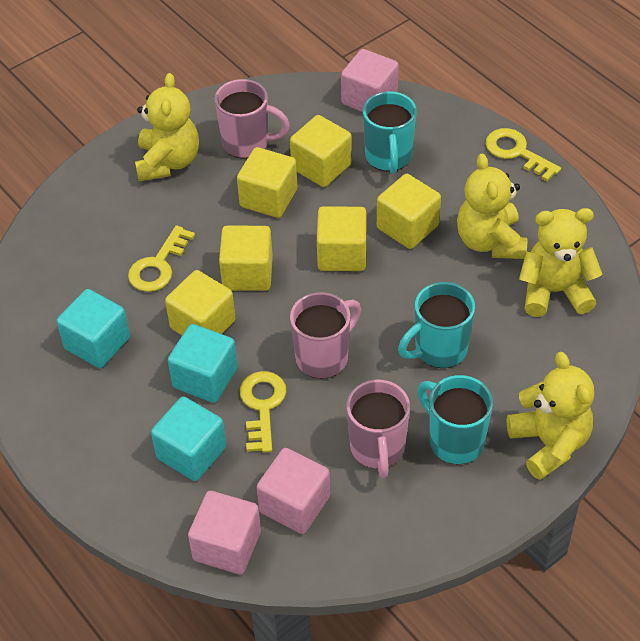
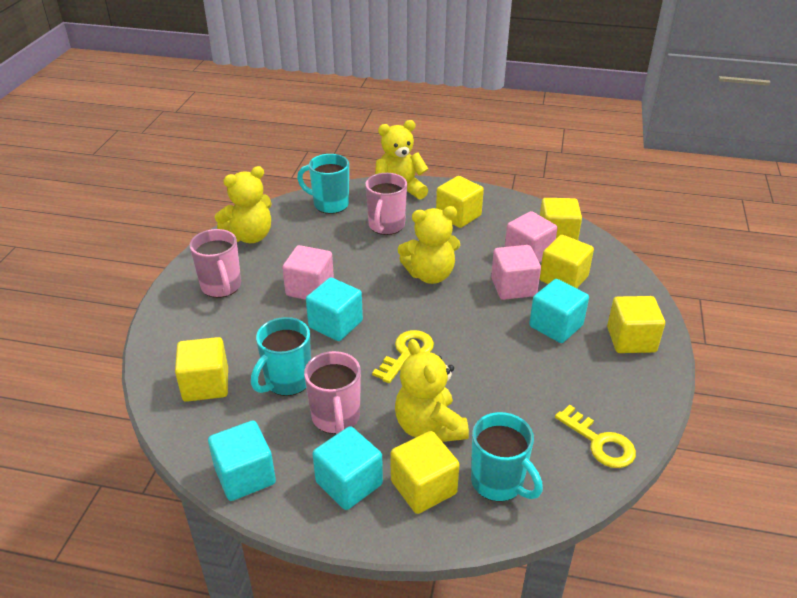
turquoise cube: 3 -> 4
yellow key: 3 -> 2

